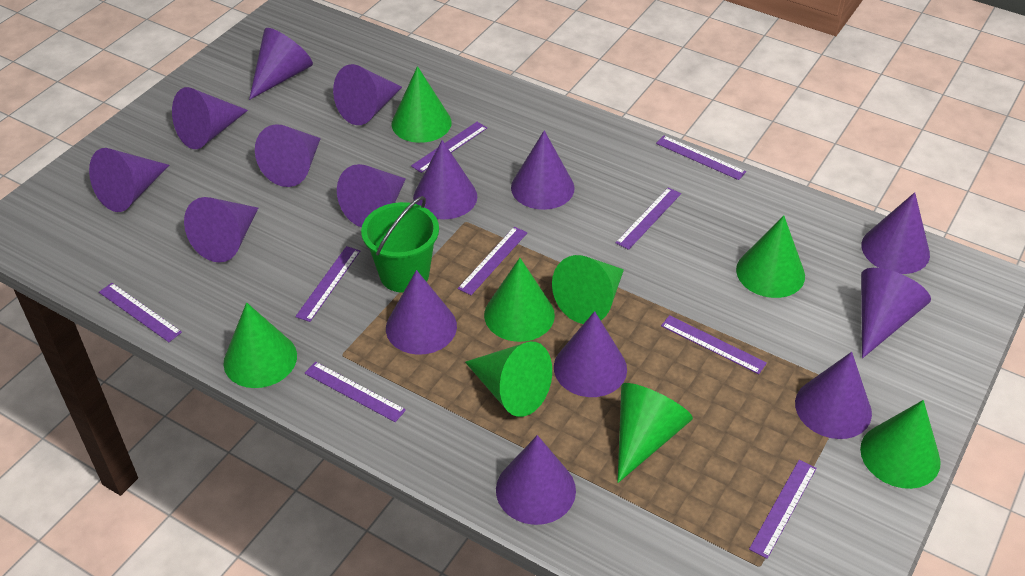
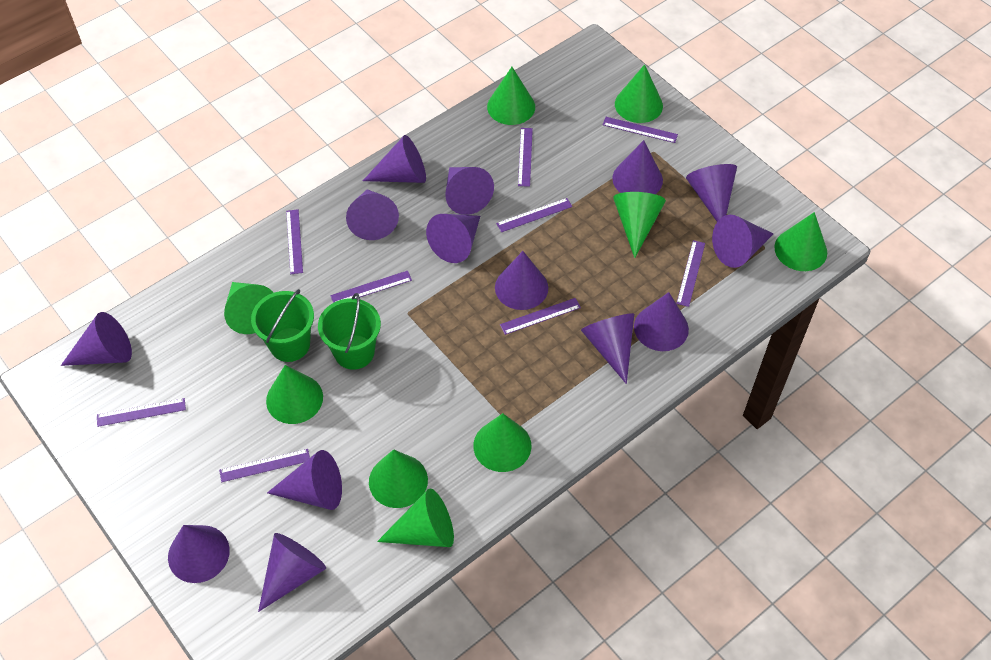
green bucket: 1 -> 2
green cone: 8 -> 9
purple cone: 15 -> 14

